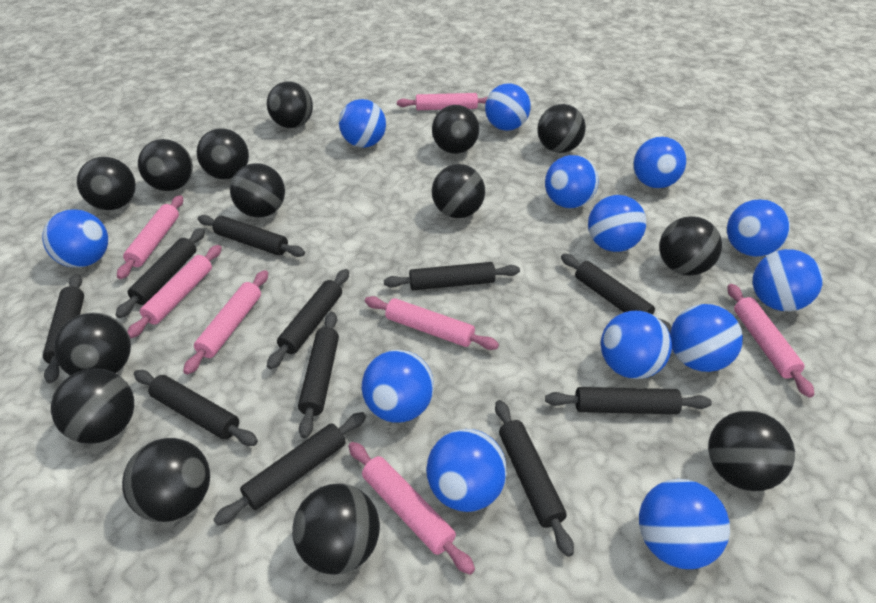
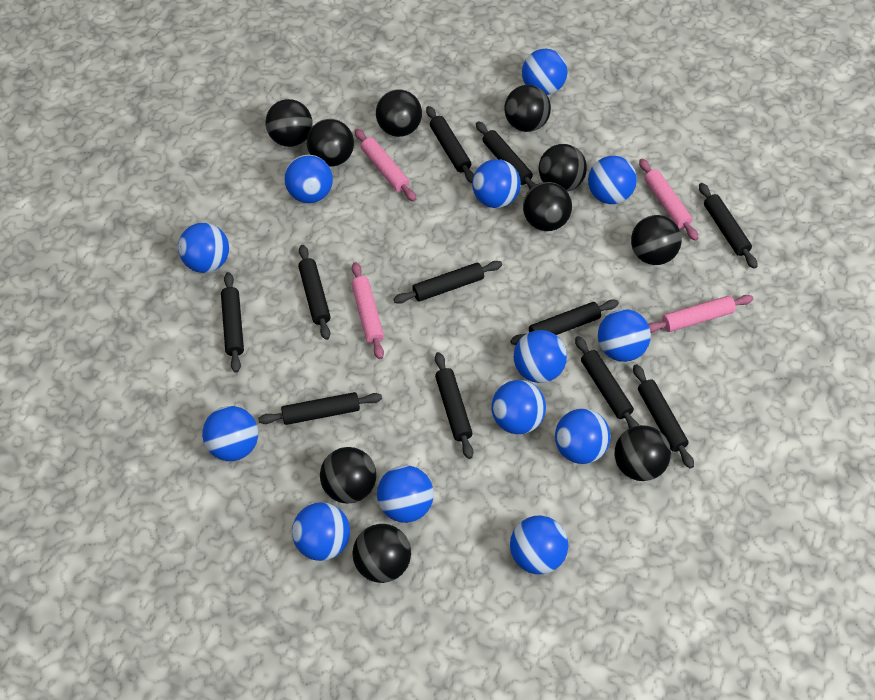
black ball: 14 -> 10
pink rolling pin: 7 -> 4

